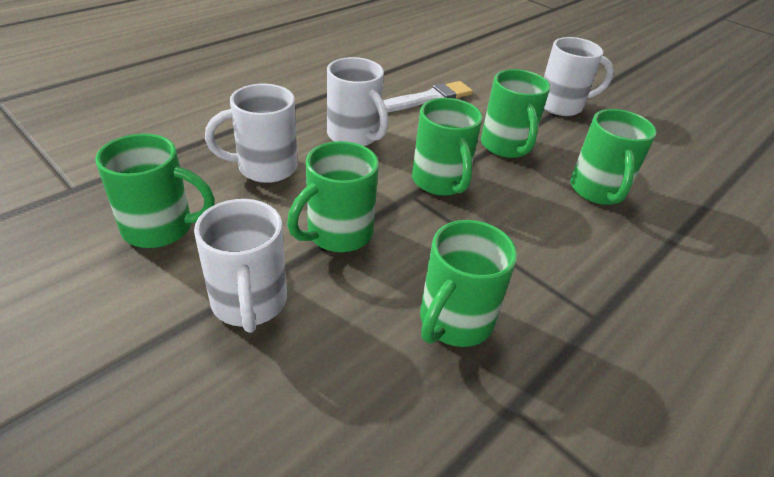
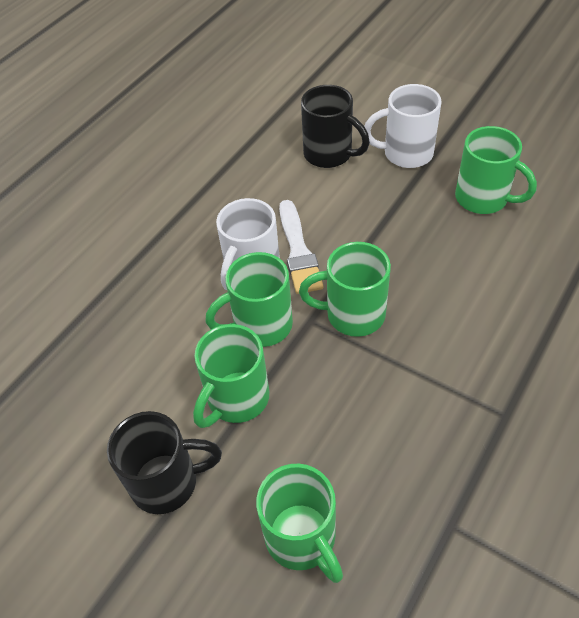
black mug: 0 -> 2
green mug: 6 -> 5
white mug: 4 -> 2

